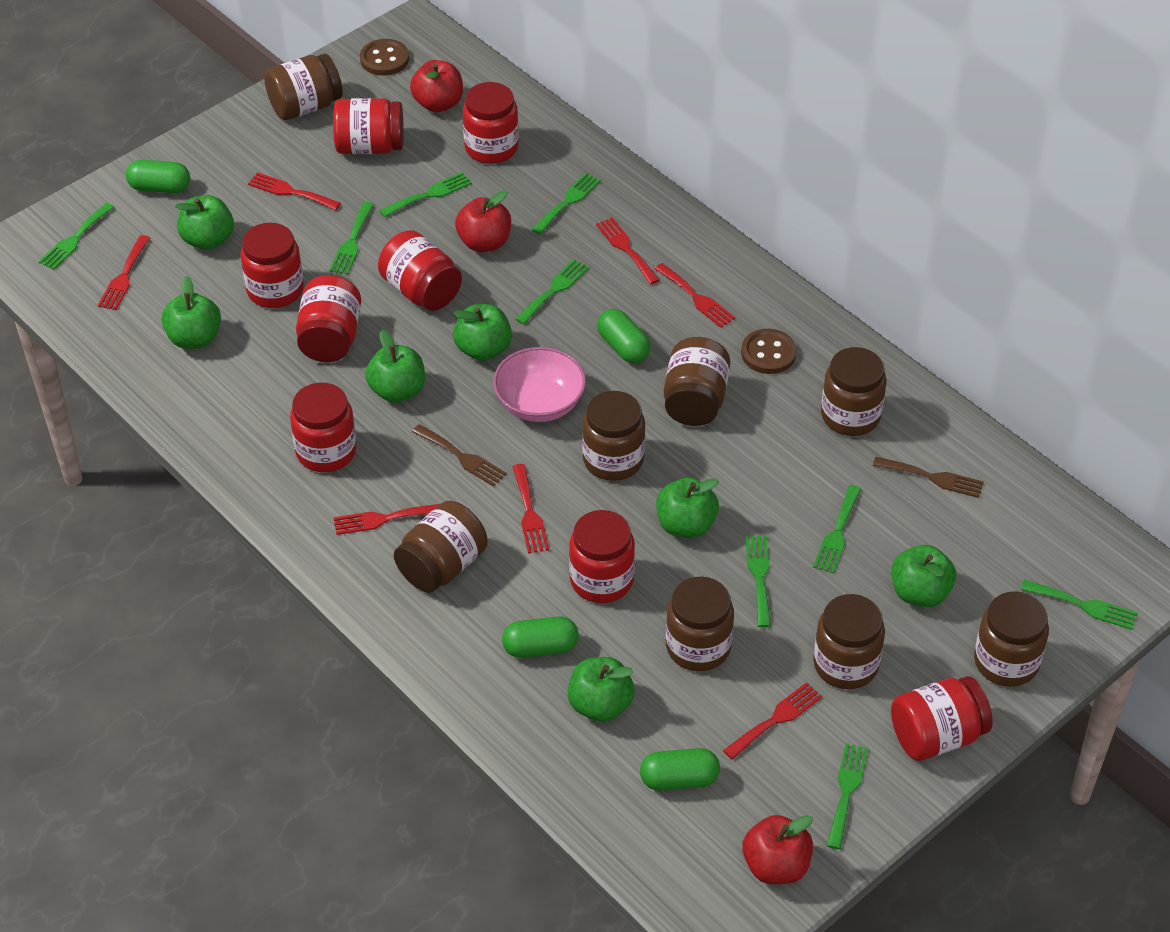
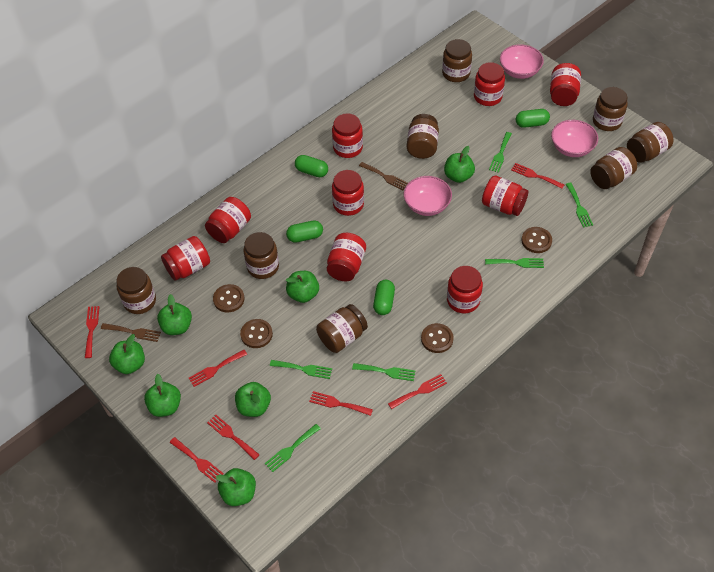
brown button: 2 -> 4
green fork: 9 -> 6
pink bowl: 1 -> 3
red apple: 3 -> 0
red jar: 8 -> 9

